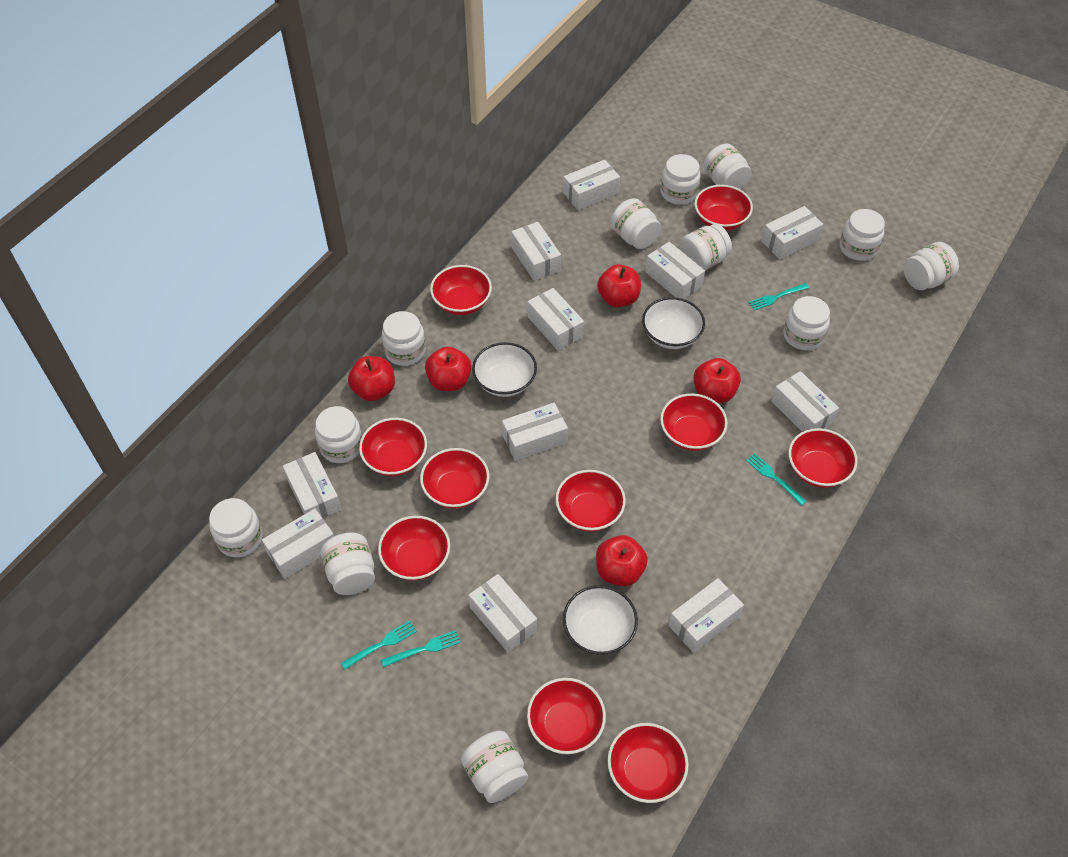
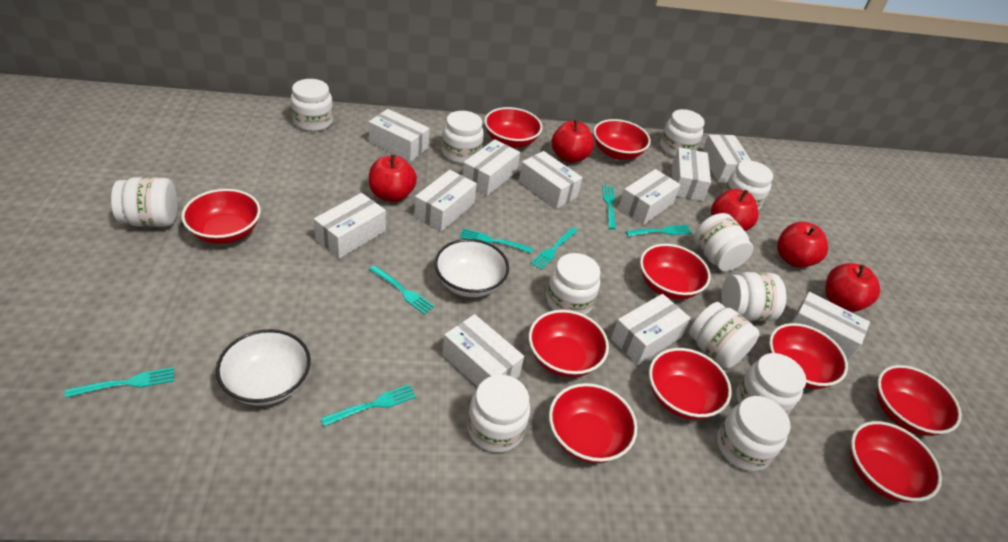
turquoise fork: 4 -> 7
white bowl: 3 -> 2

